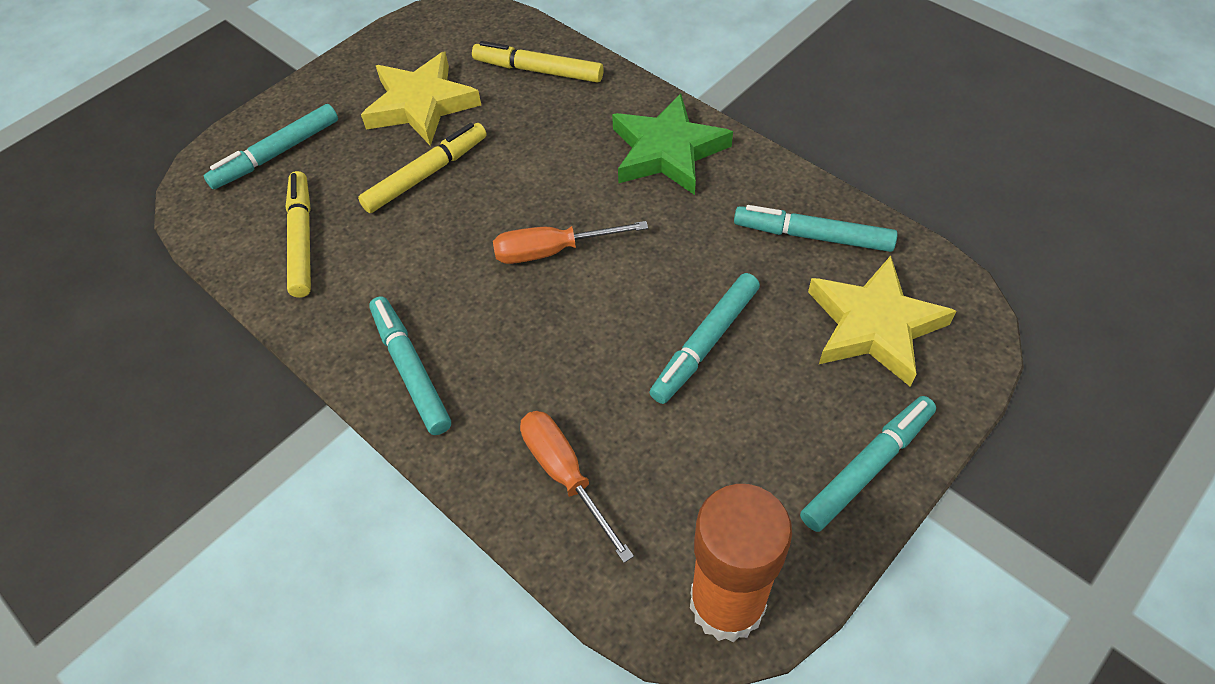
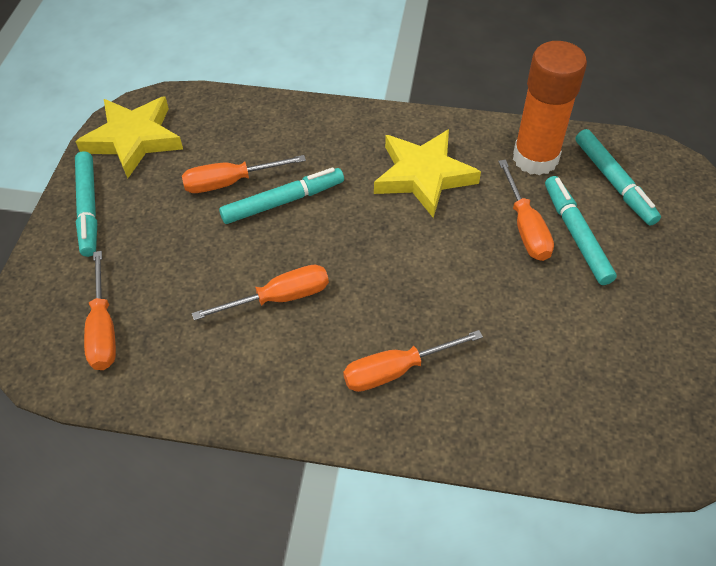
green star: 1 -> 0
orange screwdriver: 2 -> 5
turquoise marker: 5 -> 4
yellow marker: 3 -> 0

